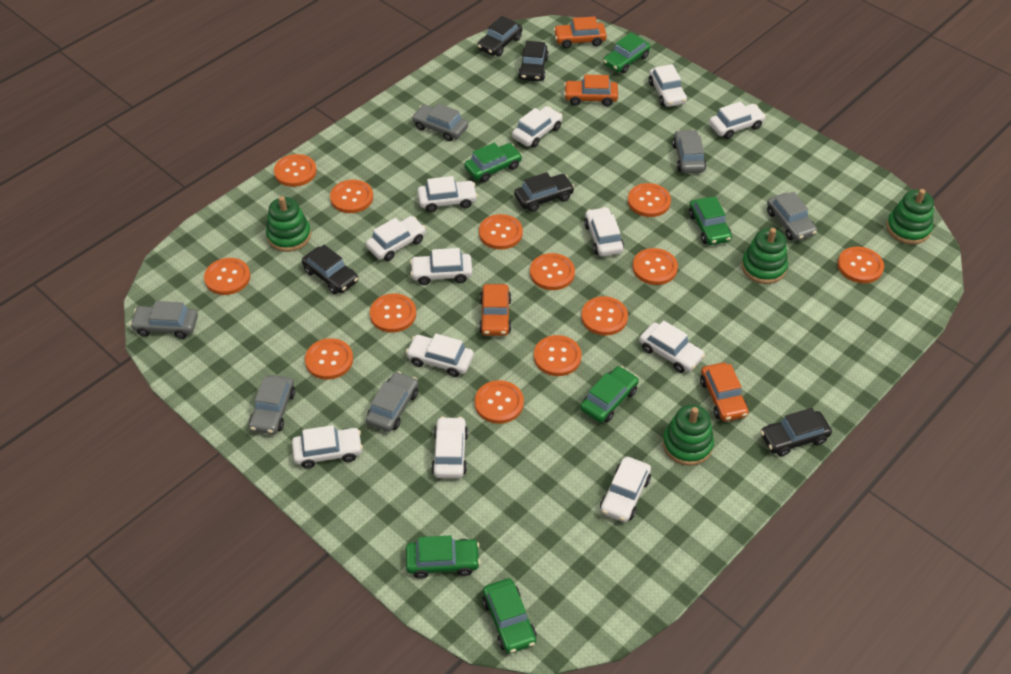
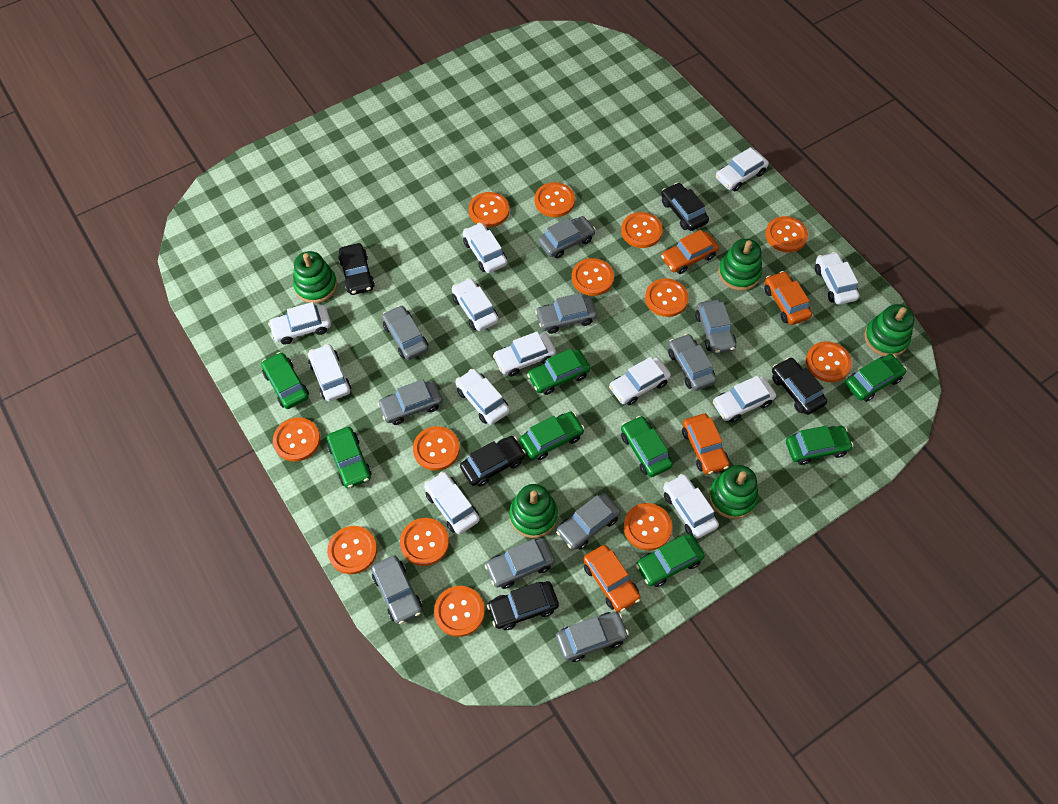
green car: 6 -> 8
green stacking toy: 4 -> 5
grey car: 6 -> 10

